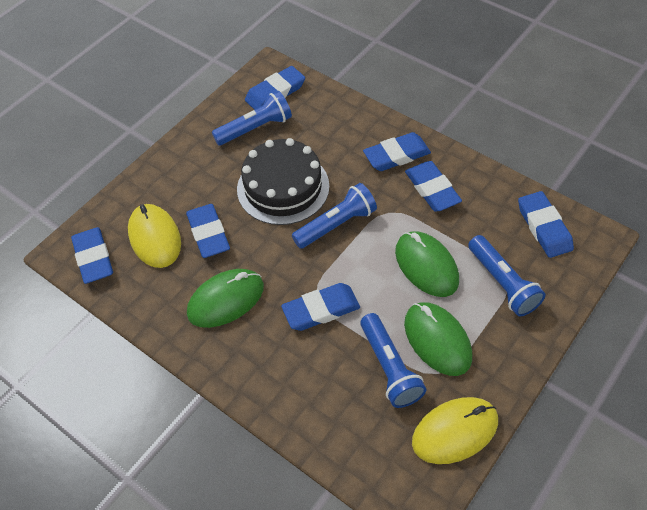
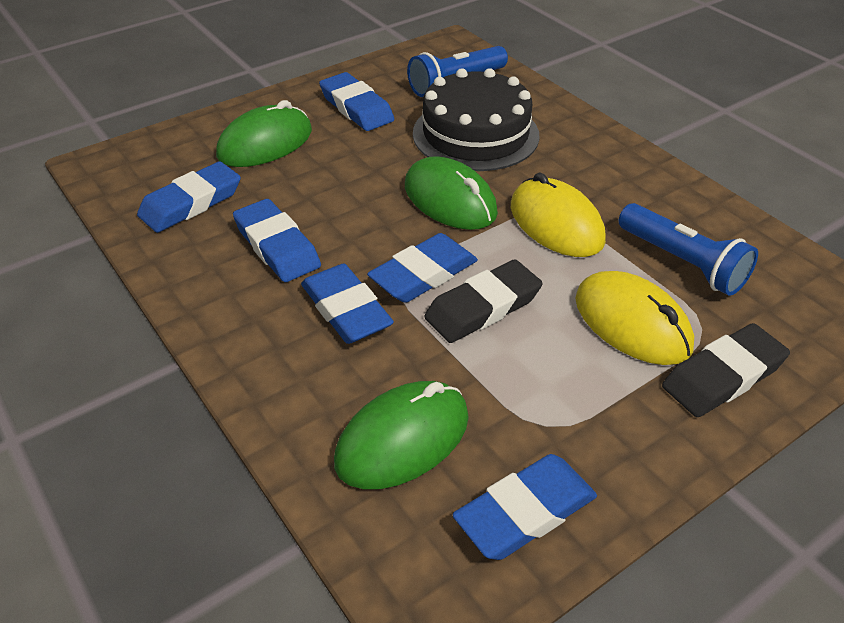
black eraser: 0 -> 2
blue eraser: 7 -> 6
blue flashlight: 4 -> 2

